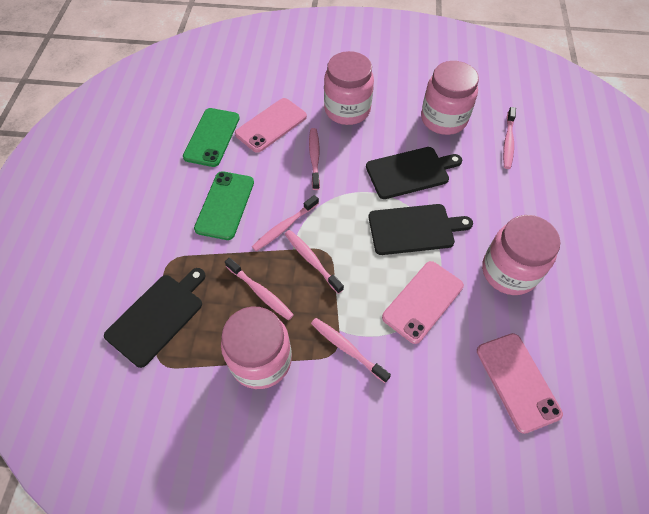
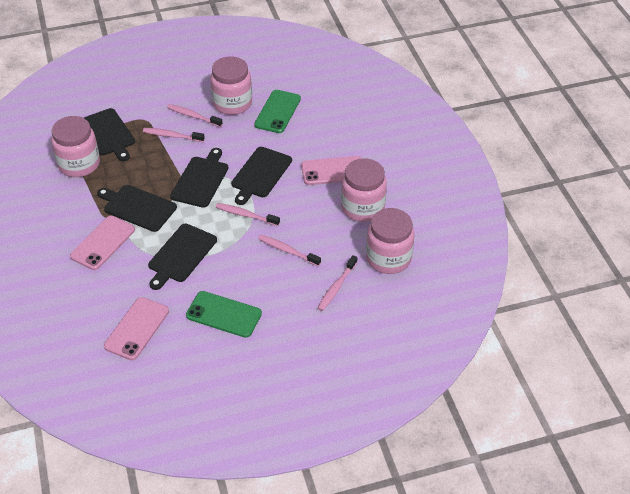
black cutting board: 3 -> 5
pink toothbrush: 6 -> 5

